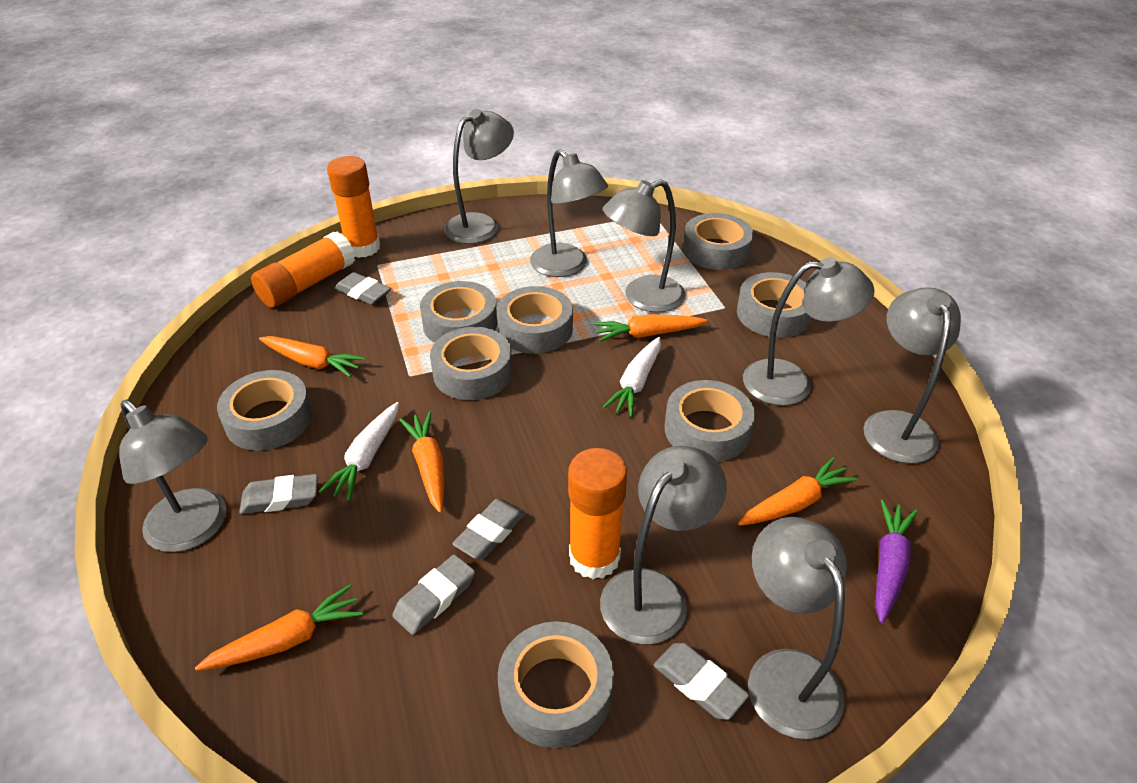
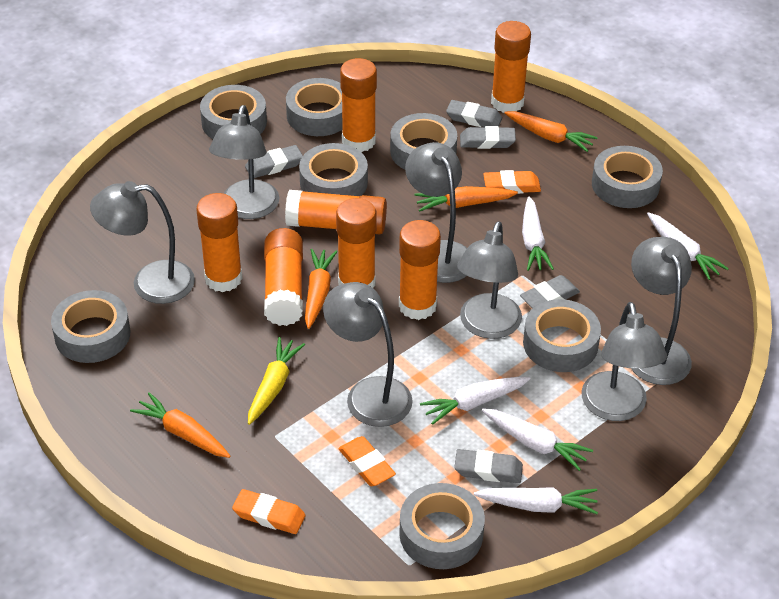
grey lamp: 8 -> 7
orange carrot: 5 -> 4
orange eraser: 0 -> 3
orange glue stick: 3 -> 7
purple carrot: 1 -> 0
white carrot: 2 -> 5
yellow carrot: 0 -> 1

